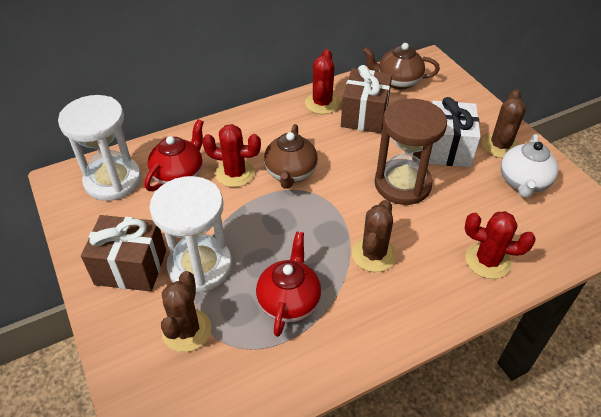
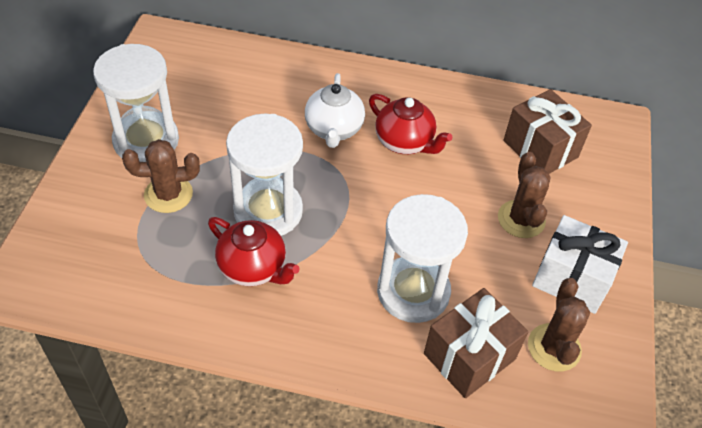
brown hourglass: 1 -> 0
brown teapot: 2 -> 0
red cactus: 3 -> 0
white hourglass: 2 -> 3

